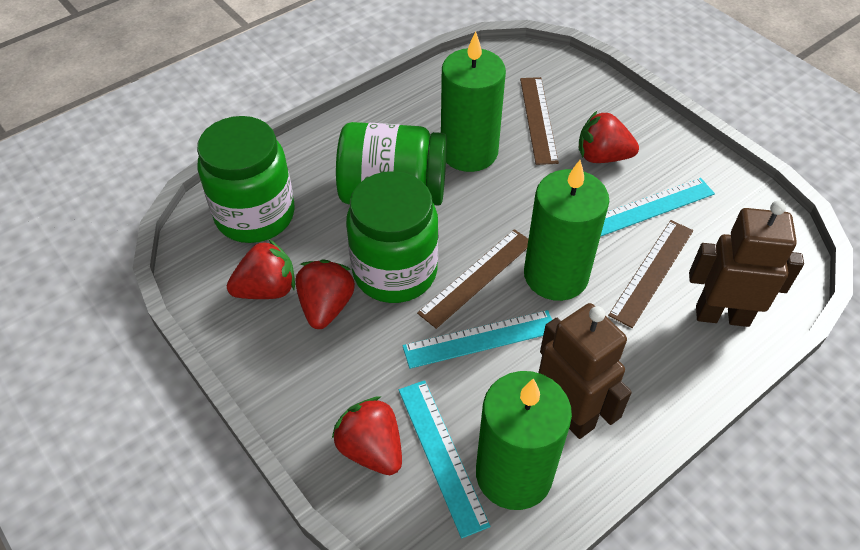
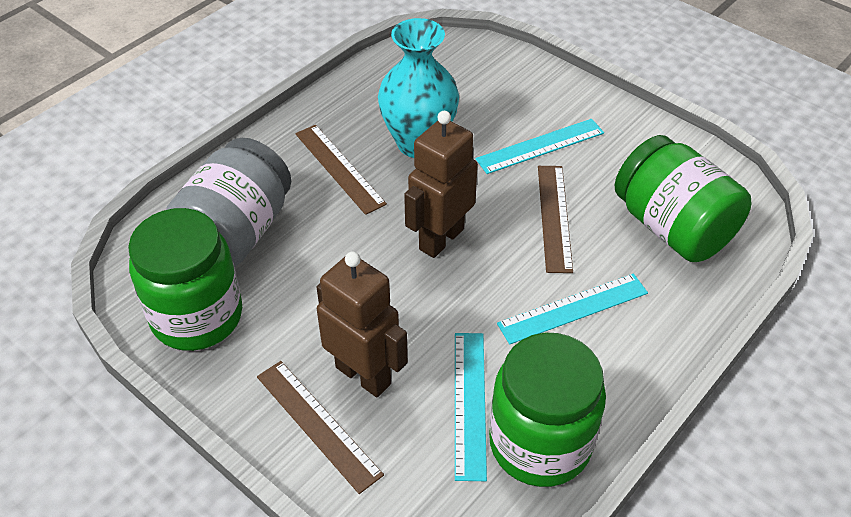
green candle: 3 -> 0
grey jar: 0 -> 1
red strawberry: 4 -> 0
turquoise vase: 0 -> 1

